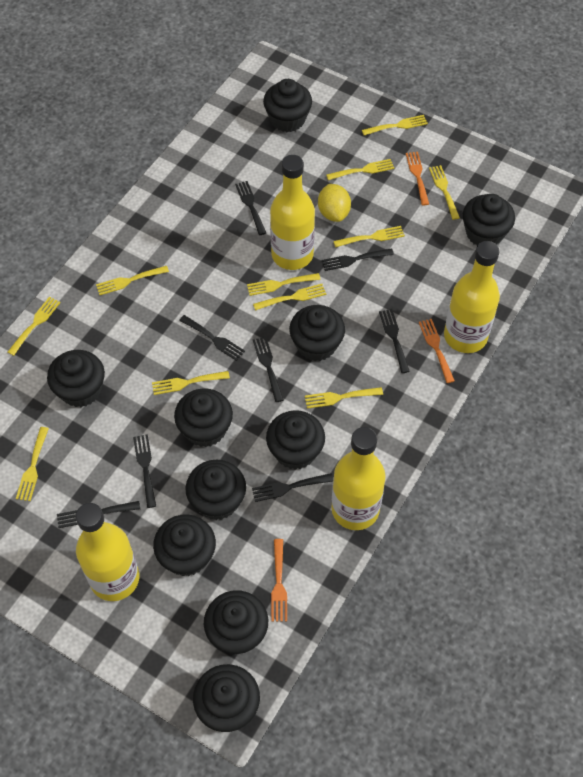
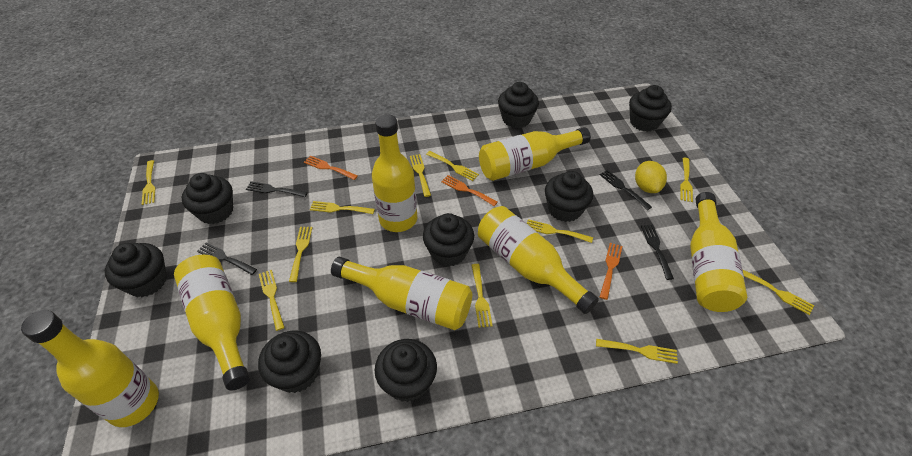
black cupcake: 10 -> 8
black fork: 8 -> 4
yellow bottle: 4 -> 7

